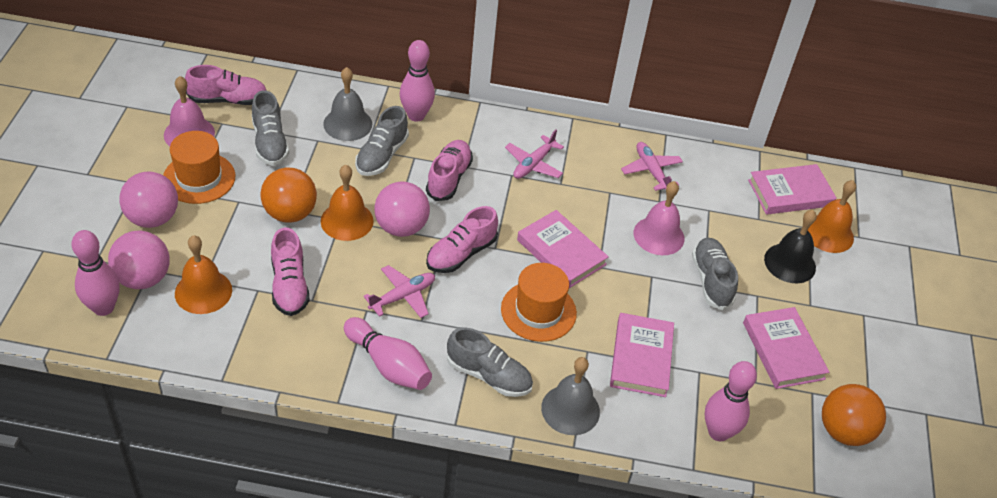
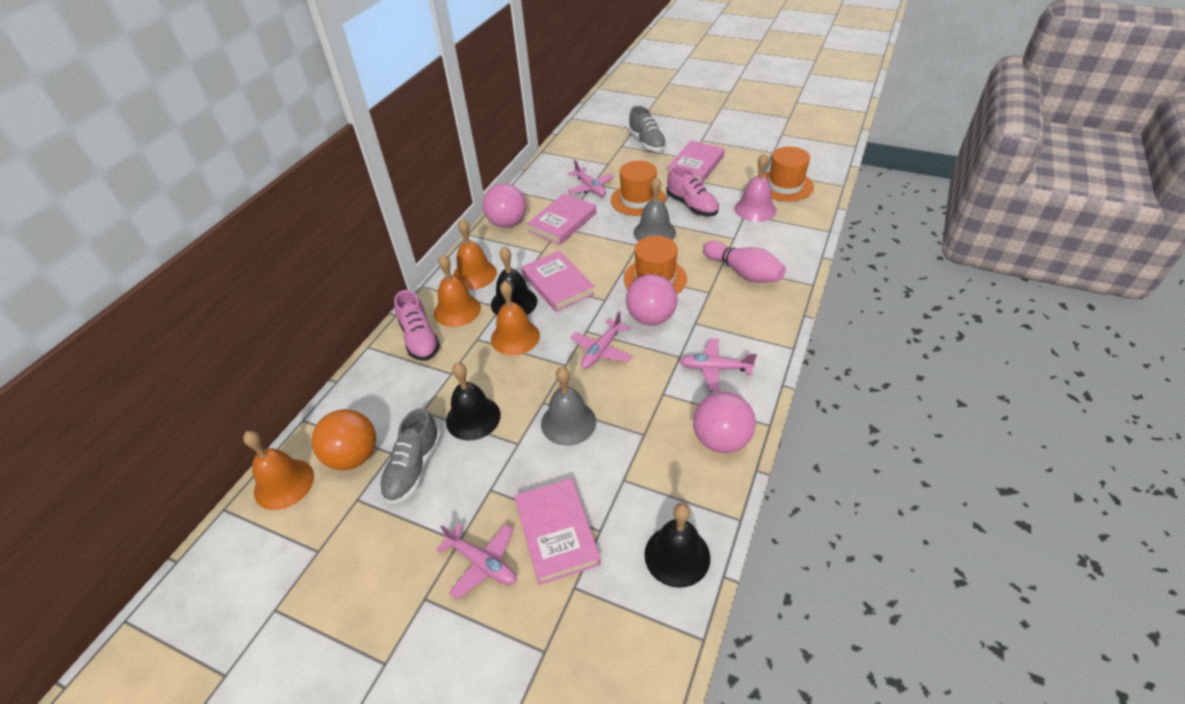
black bell: 1 -> 3
grey shoe: 4 -> 2
orange ball: 2 -> 1
orange bell: 3 -> 4
orange hat: 2 -> 3
pink bell: 2 -> 1
pink bowling pin: 4 -> 1
pink plane: 3 -> 4
pink shoe: 4 -> 2

